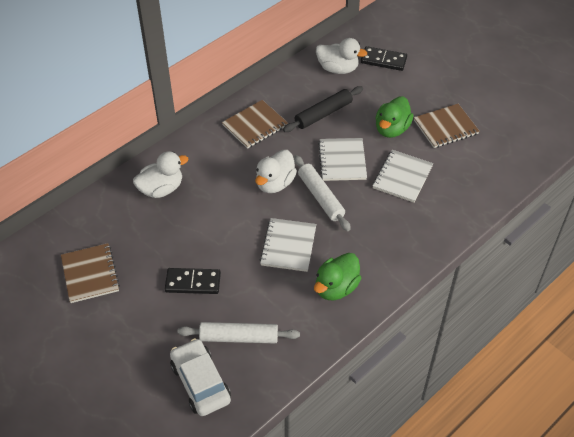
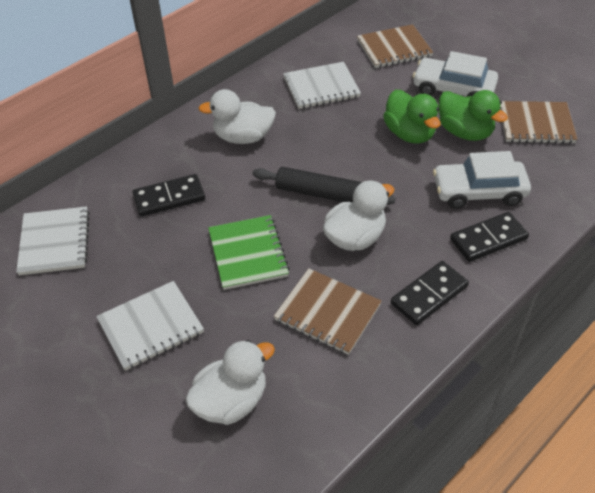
black domino: 2 -> 3
green notebook: 0 -> 1
white car: 1 -> 2
white rolling pin: 2 -> 0

